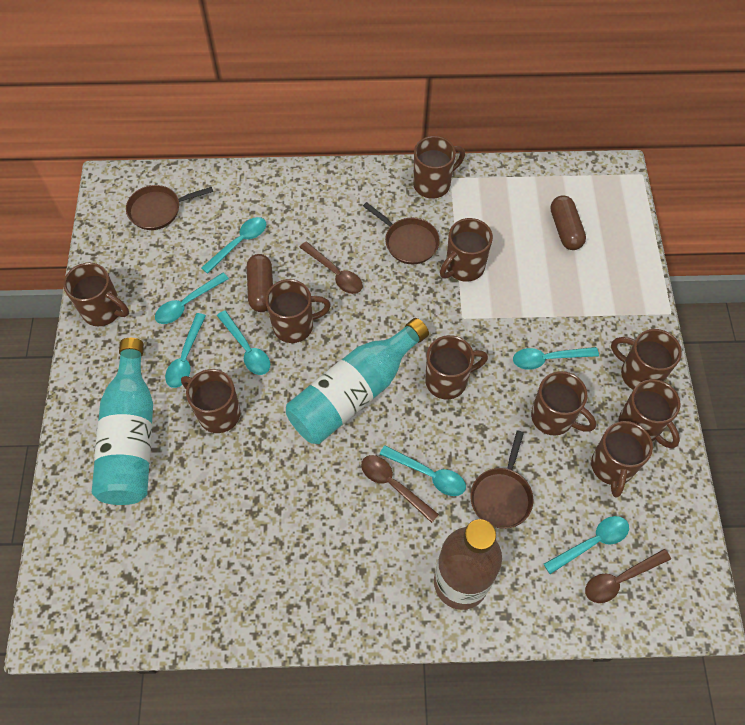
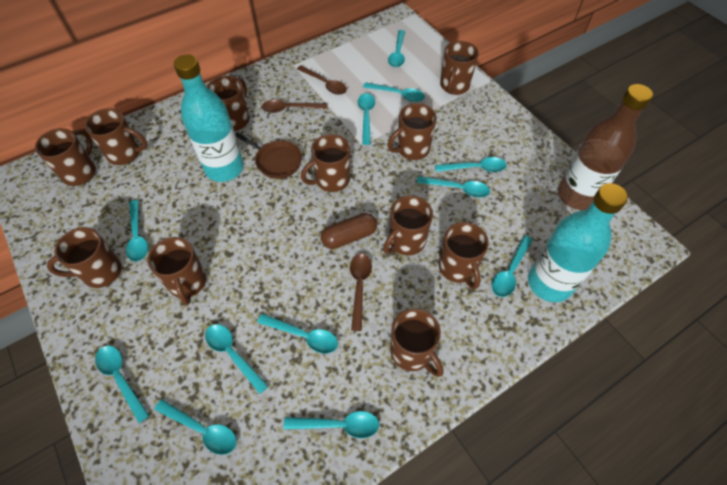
brown capsule: 2 -> 1
brown mug: 10 -> 11
brown pan: 3 -> 1
turquoise spoon: 7 -> 12

